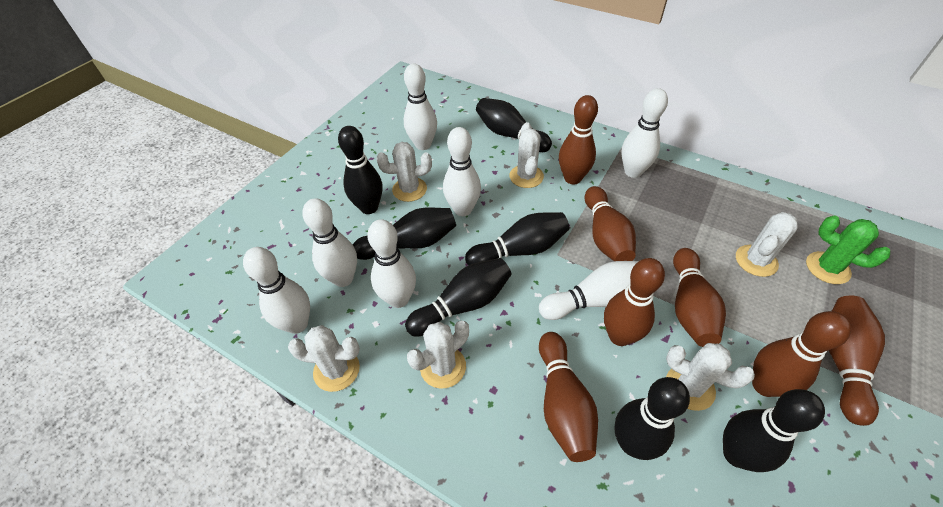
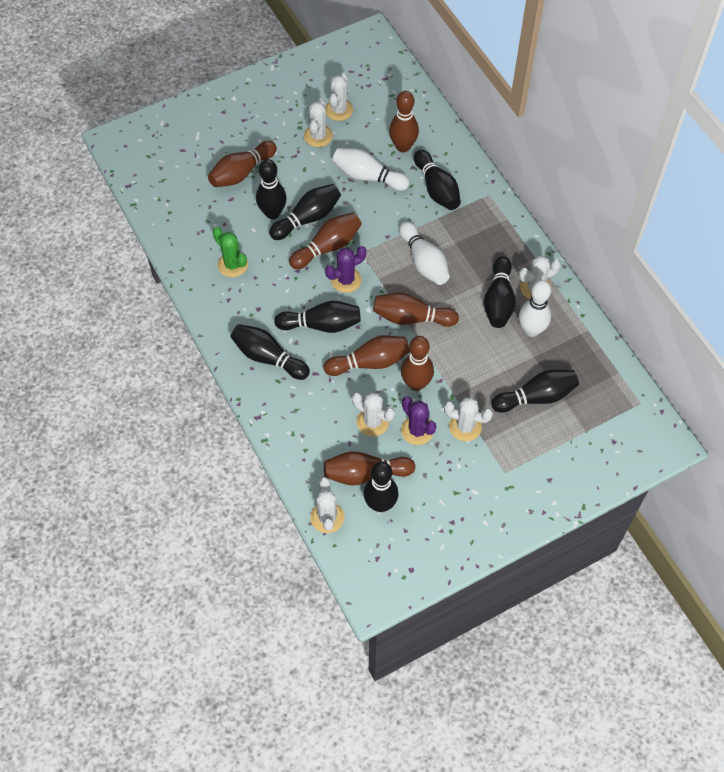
black bowling pin: 7 -> 8
purple cactus: 0 -> 2
white bowling pin: 7 -> 3

